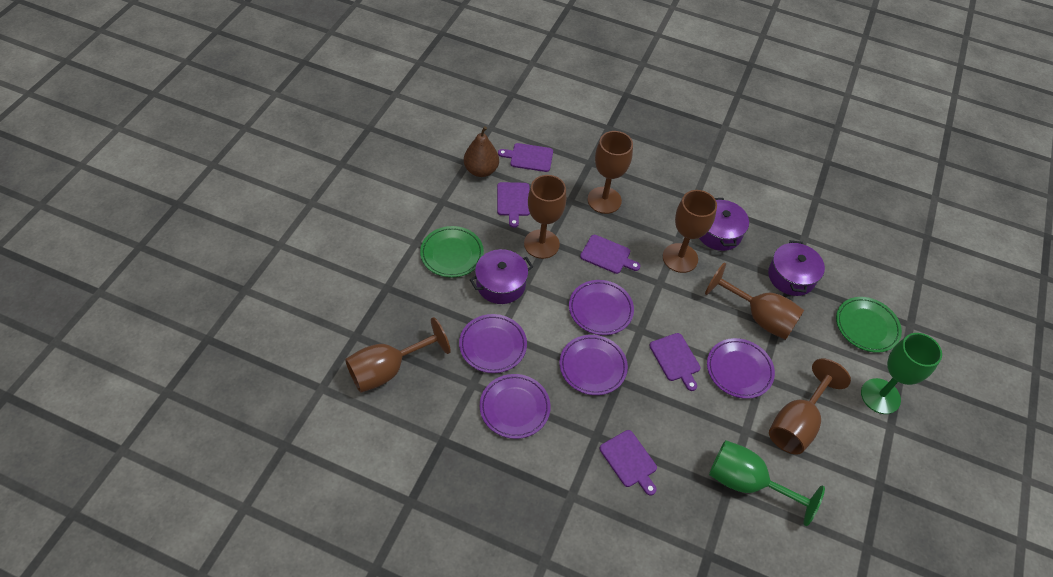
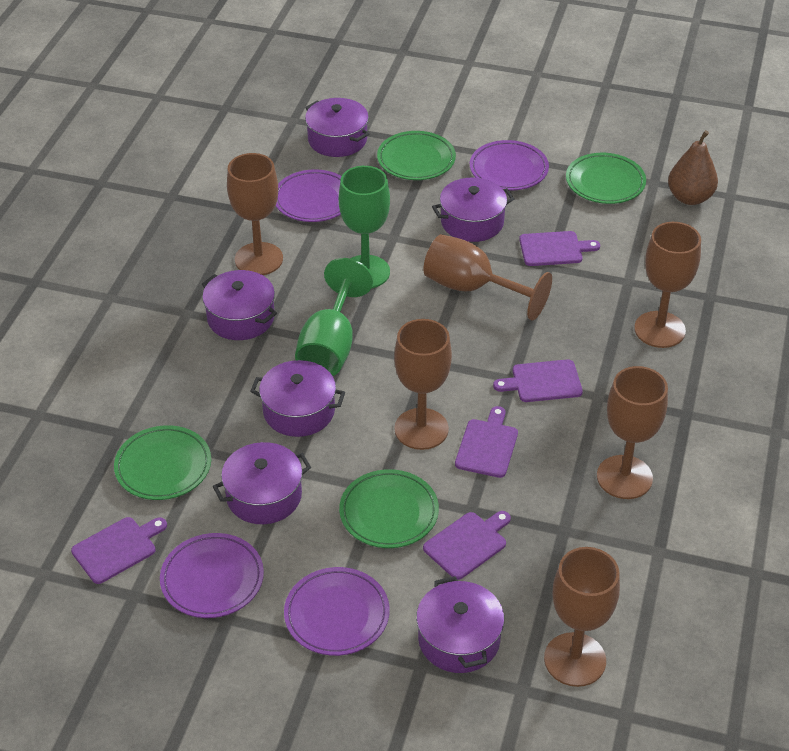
green plate: 2 -> 4
purple plate: 5 -> 4
purple pot: 3 -> 6

